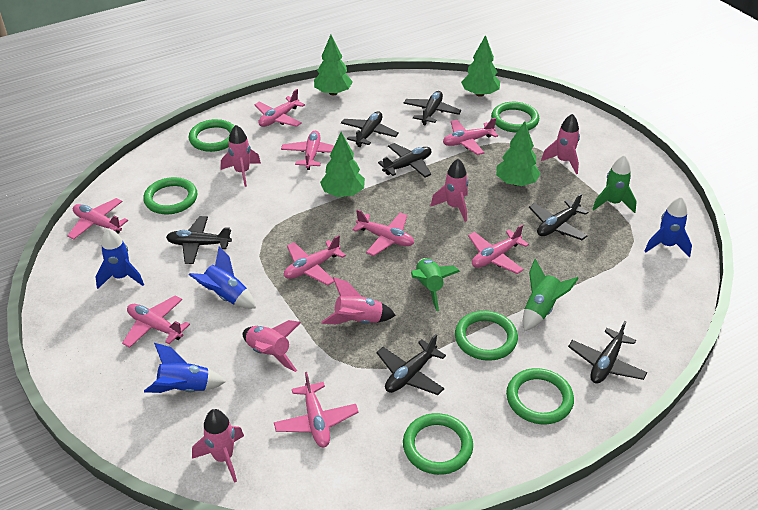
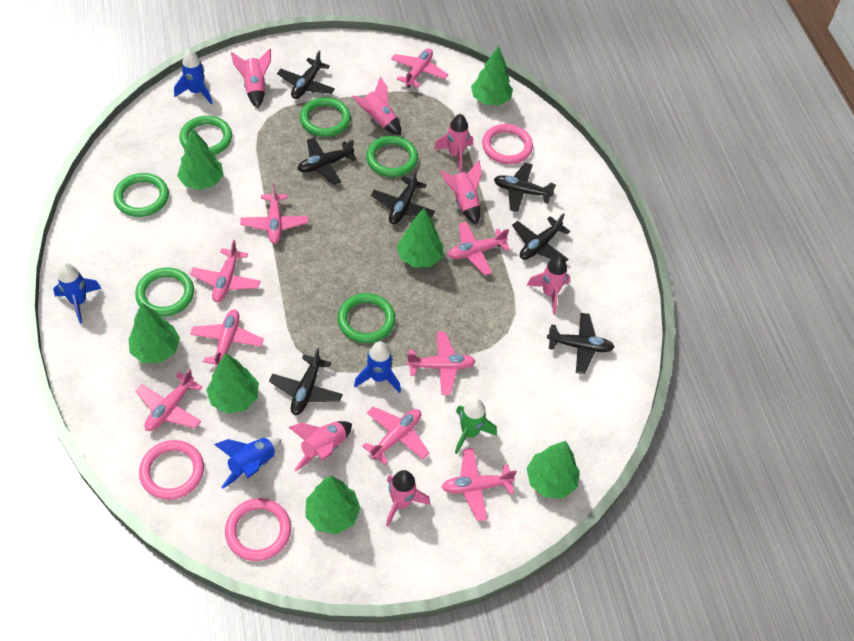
green rocket: 3 -> 1
green tree: 4 -> 7
pink ring: 0 -> 3
pink rocket: 6 -> 7

